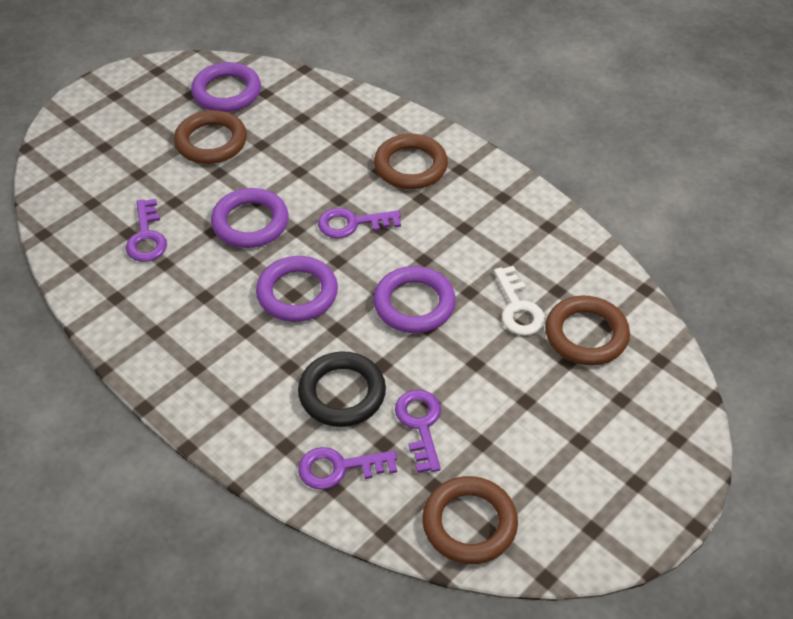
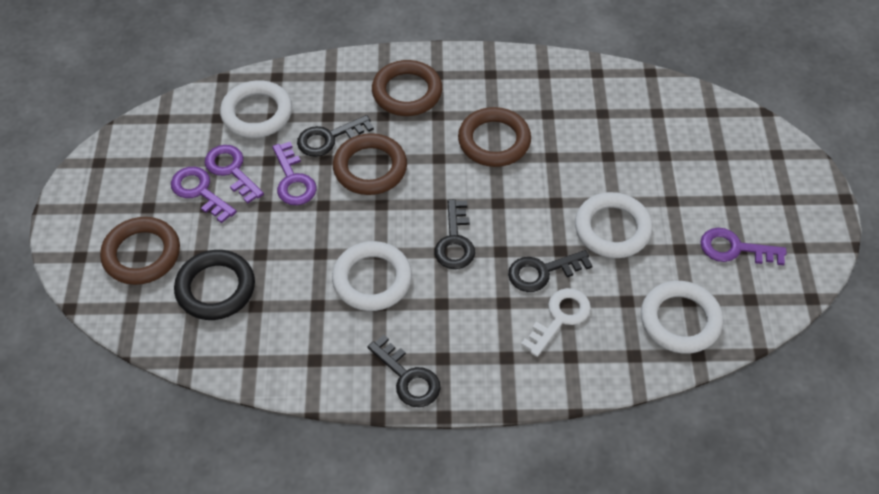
black key: 0 -> 4
purple ring: 4 -> 0
white ring: 0 -> 4

